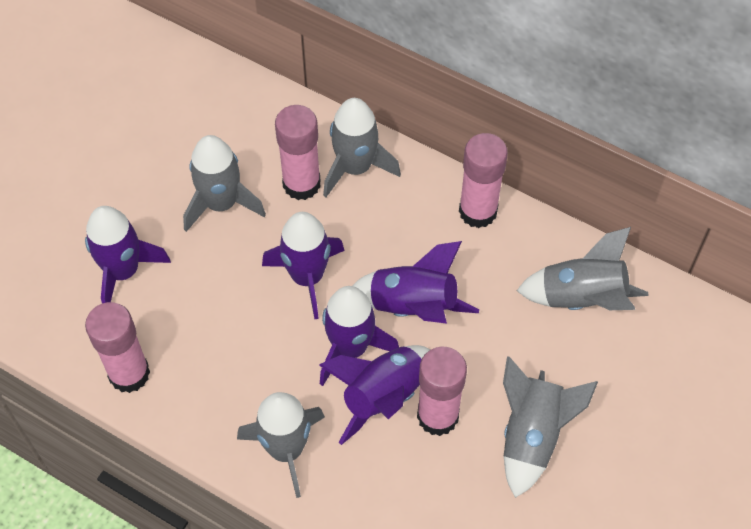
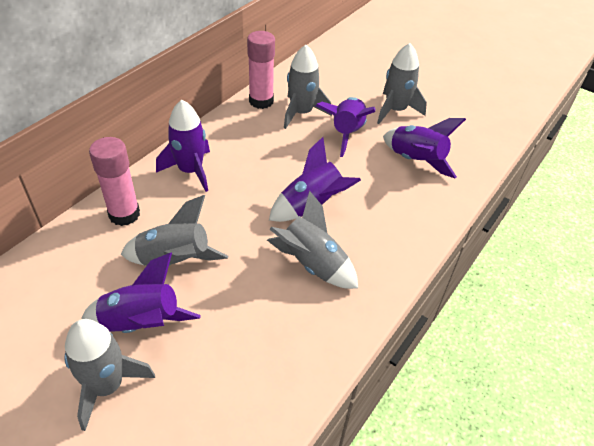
pink glue stick: 4 -> 2

